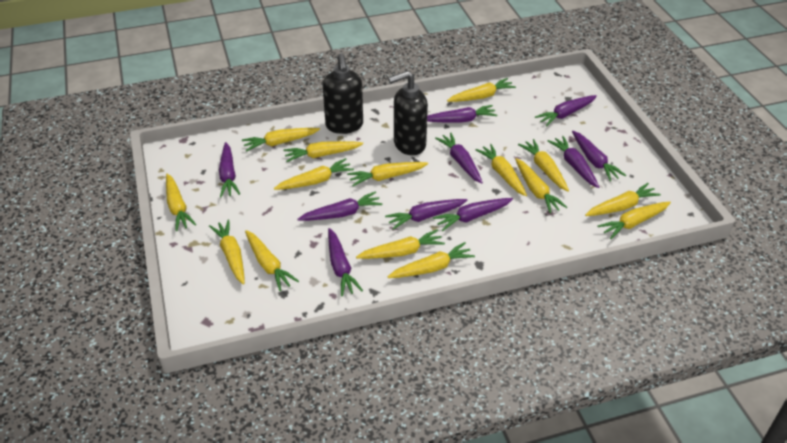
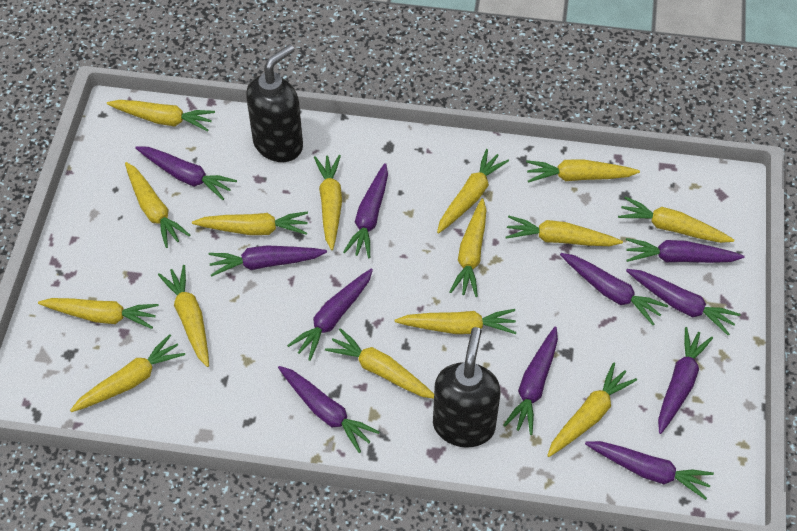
purple carrot: 10 -> 11

